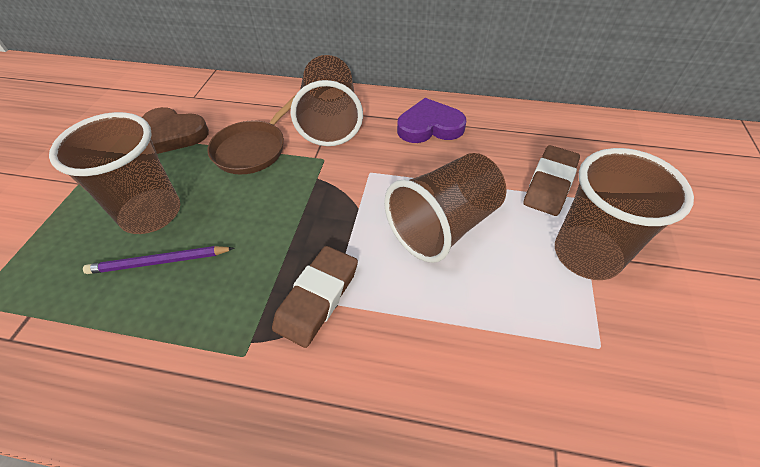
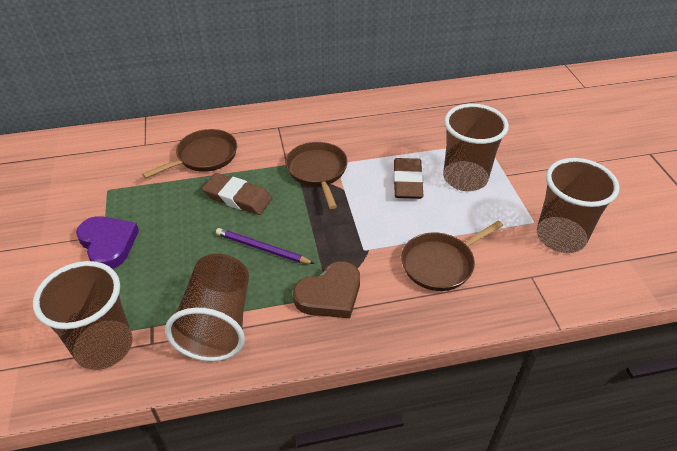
brown pan: 1 -> 3

